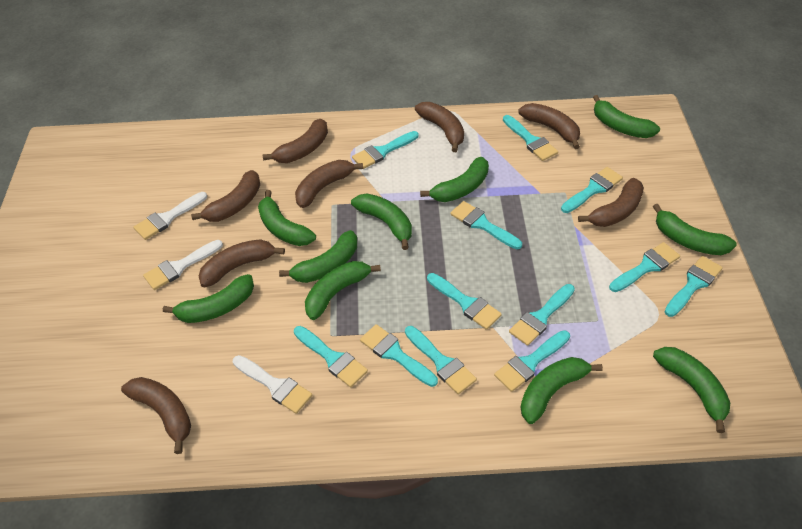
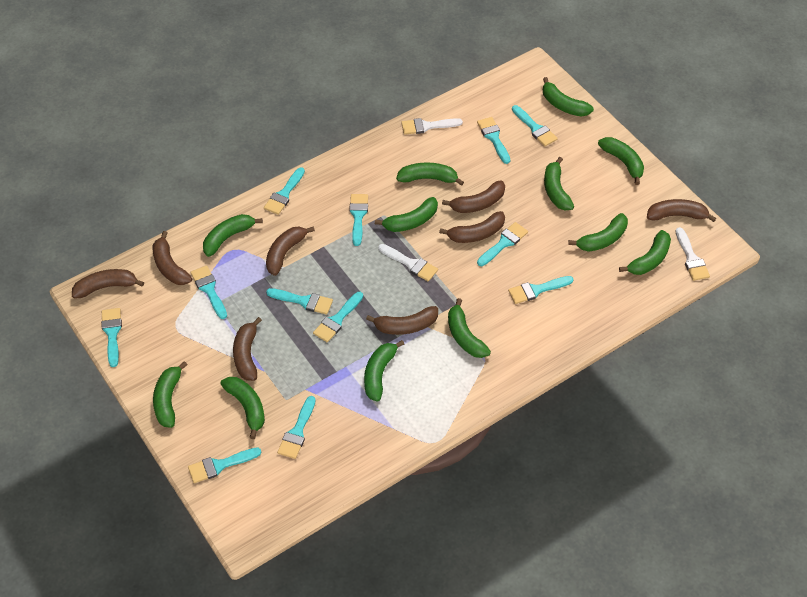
green banana: 10 -> 12

